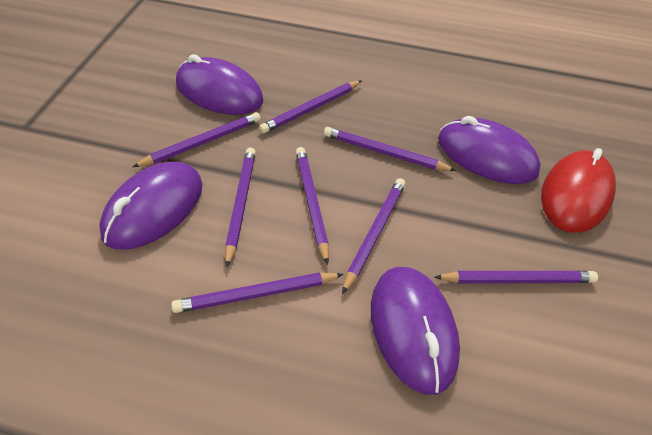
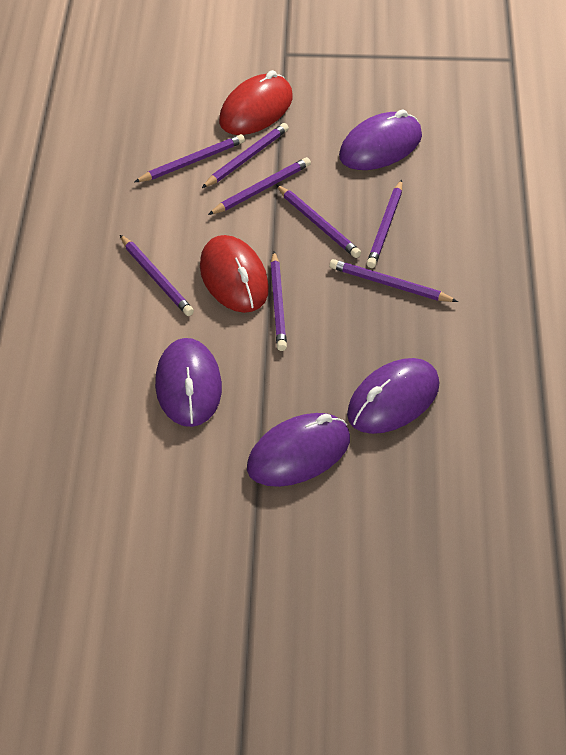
red mouse: 1 -> 2

